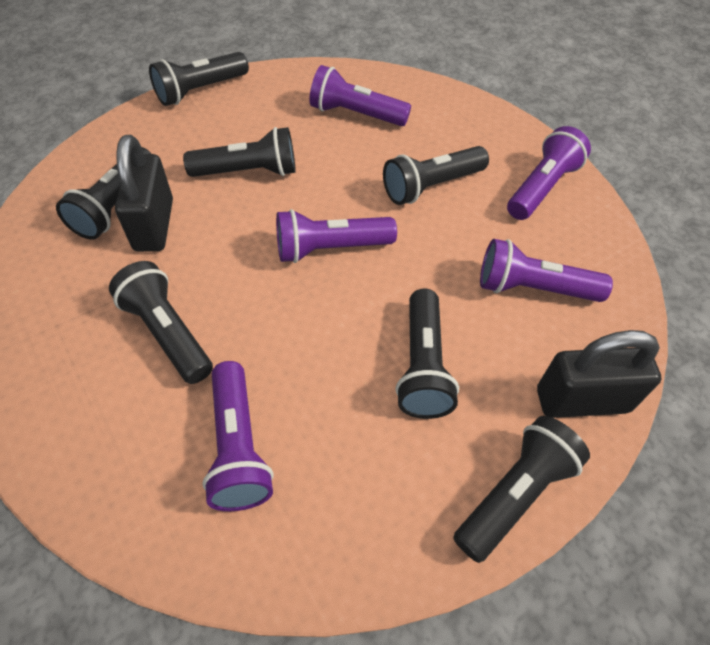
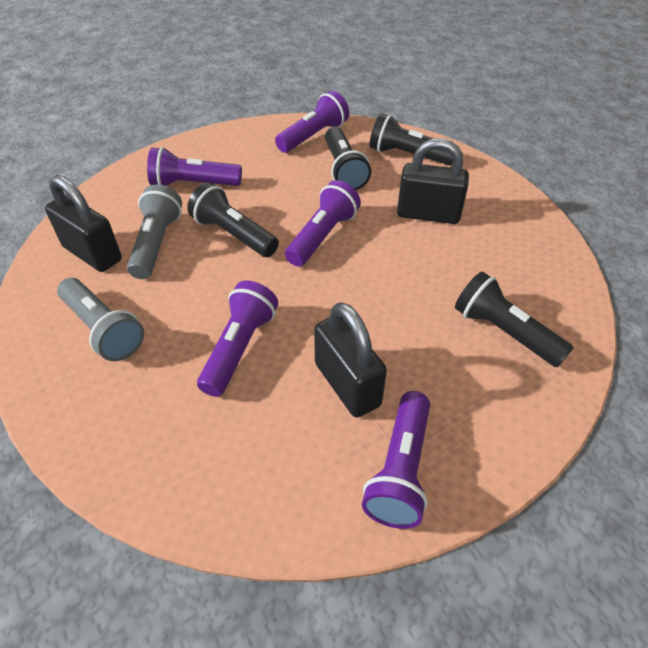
black flashlight: 7 -> 4
black padlock: 2 -> 3
grey flashlight: 0 -> 2

